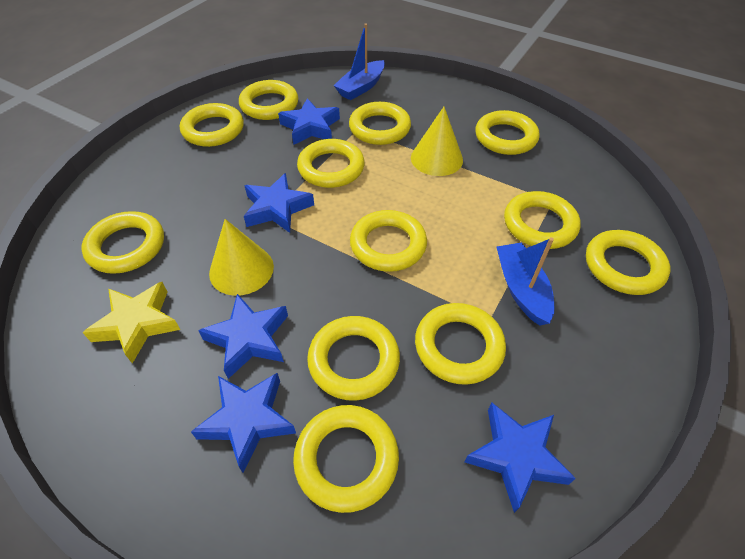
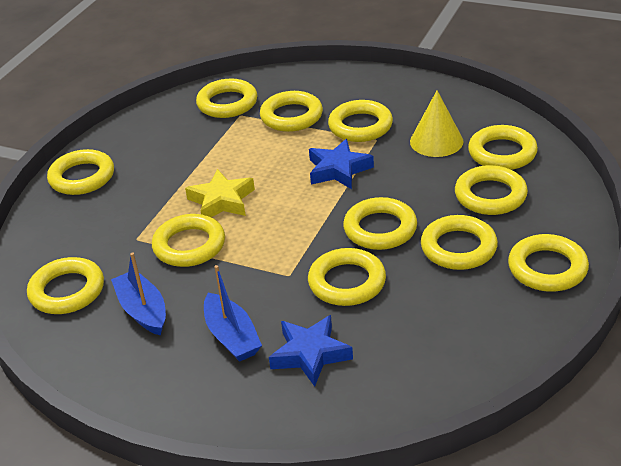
blue star: 5 -> 2
yellow cone: 2 -> 1

